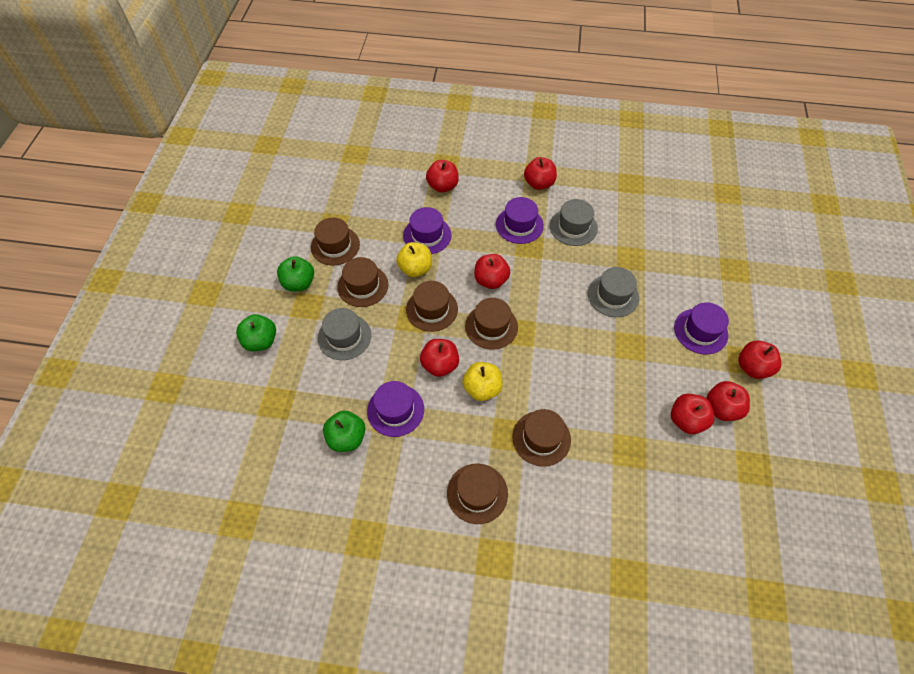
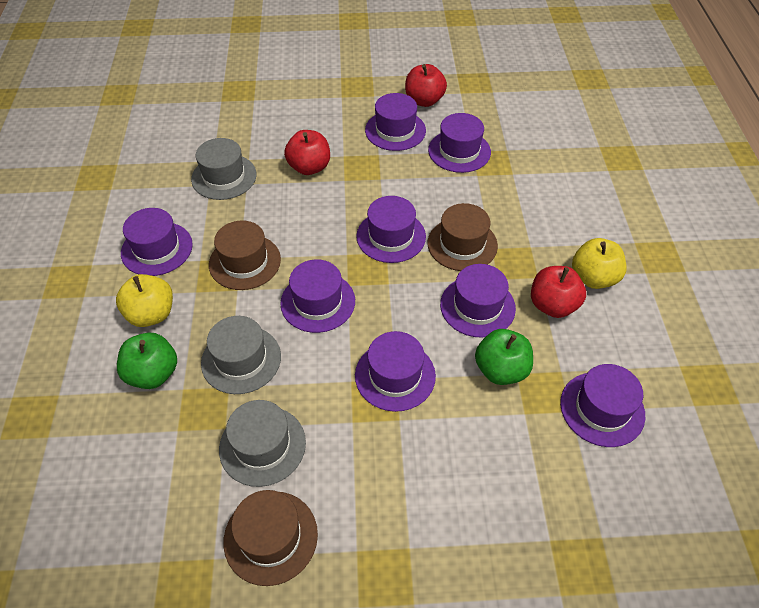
brown hat: 6 -> 3
green apple: 3 -> 2
purple hat: 4 -> 8
red apple: 7 -> 3

